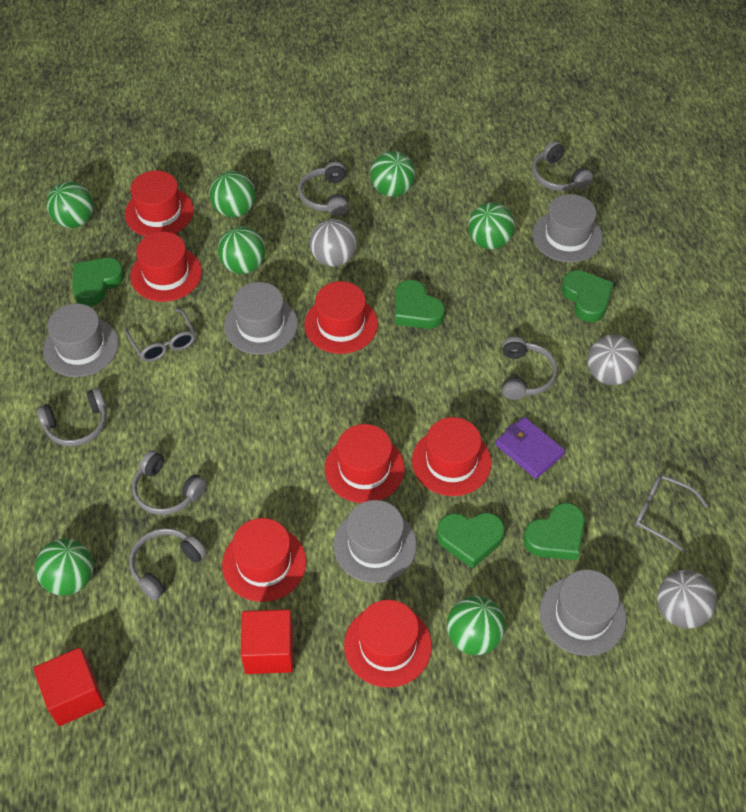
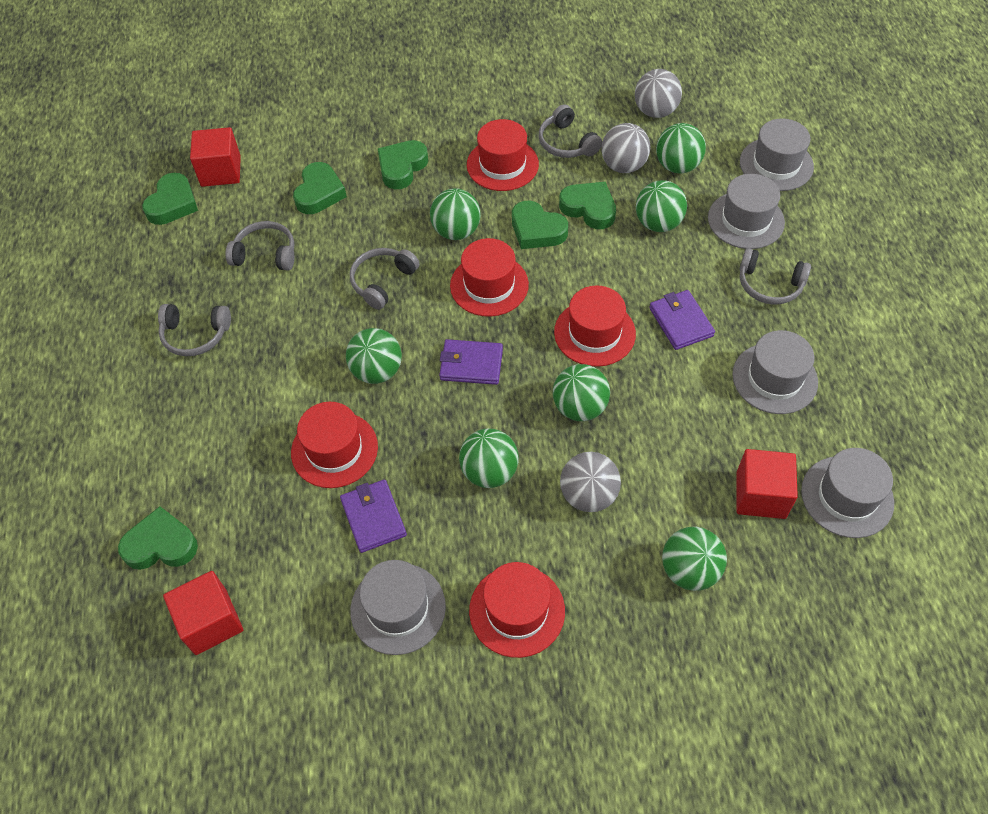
green heart: 5 -> 6
grey glasses: 2 -> 0
grey headphones: 6 -> 5
purple wallet: 1 -> 3
red cube: 2 -> 3
red hat: 7 -> 5

